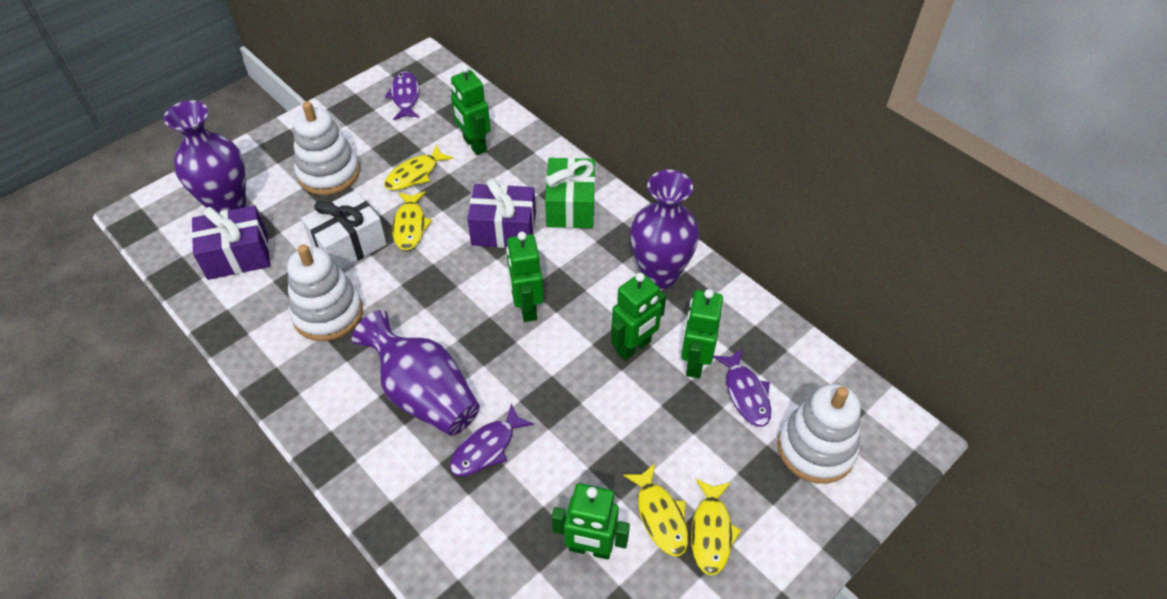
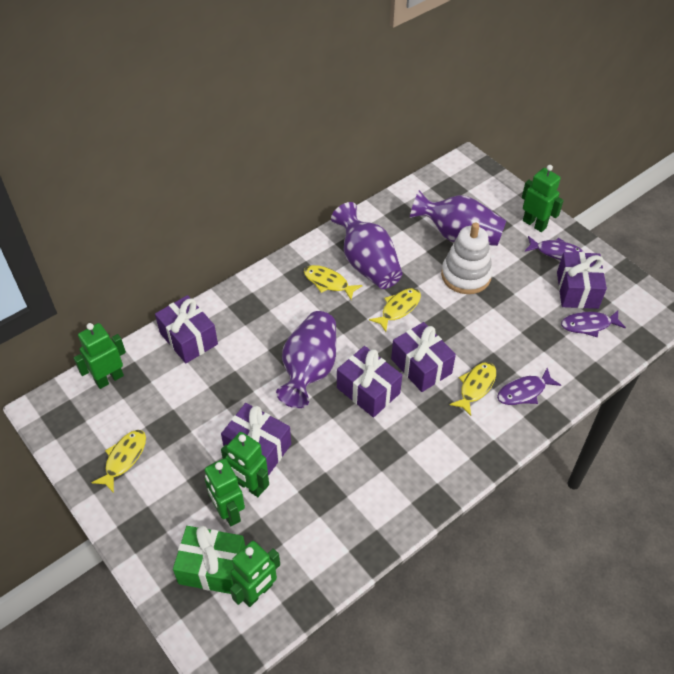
purple gift: 2 -> 5
white gift: 1 -> 0
white stacking toy: 3 -> 1

